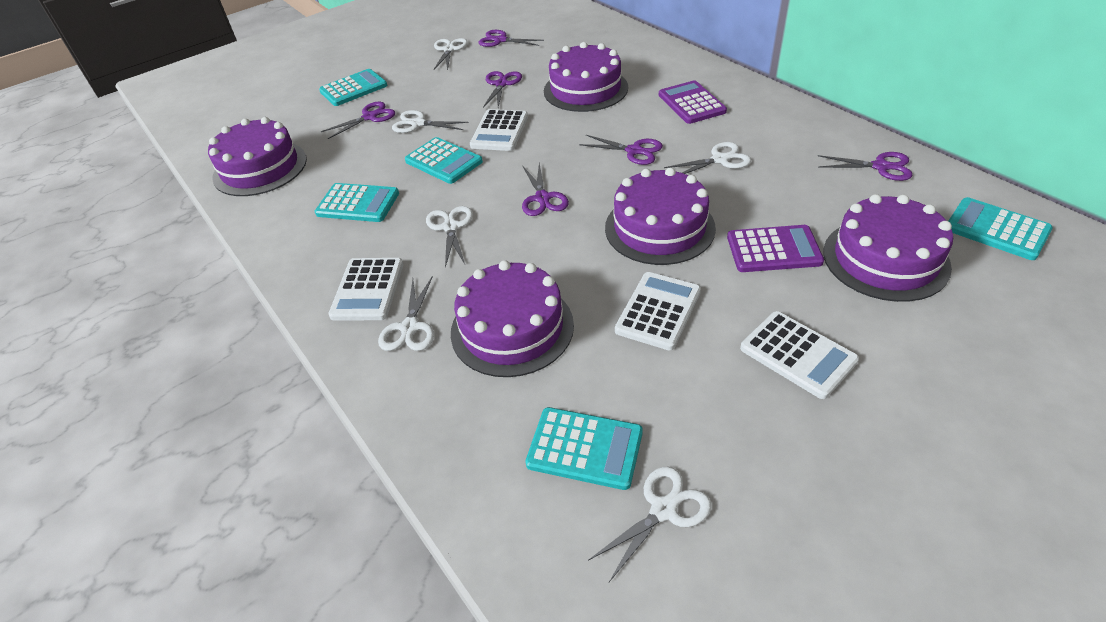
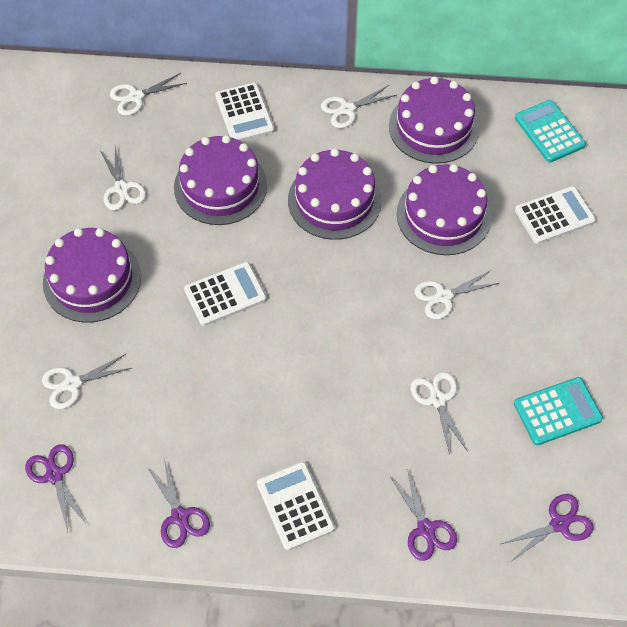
purple calculator: 2 -> 0
purple scissors: 6 -> 4
turquoise calculator: 5 -> 2

